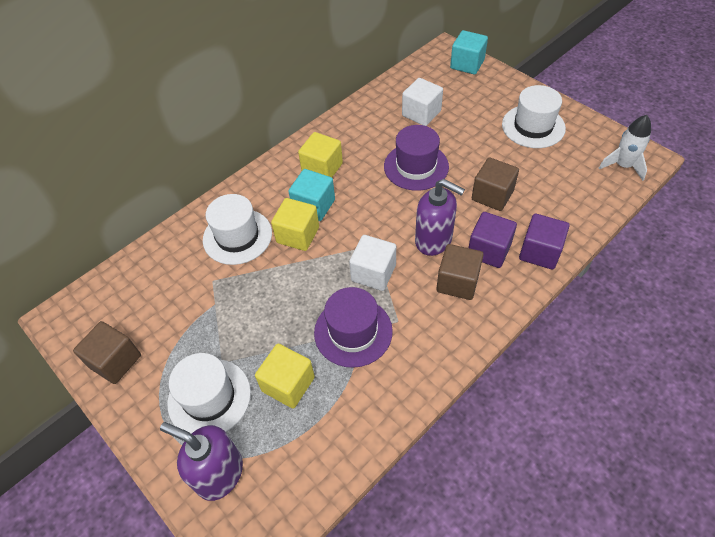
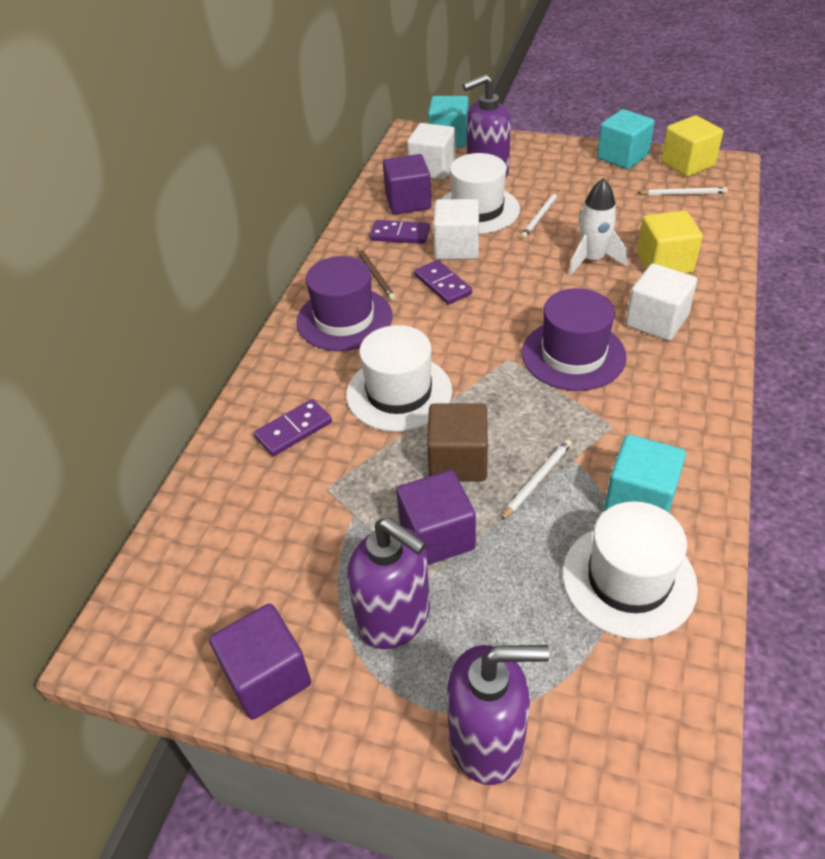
brown cube: 3 -> 1
brown pencil: 0 -> 1
purple cube: 2 -> 3
purple domino: 0 -> 3
purple soap dispenser: 2 -> 3
turquoise cube: 2 -> 3
white cube: 2 -> 3
white pencil: 0 -> 3
yellow cube: 3 -> 2

